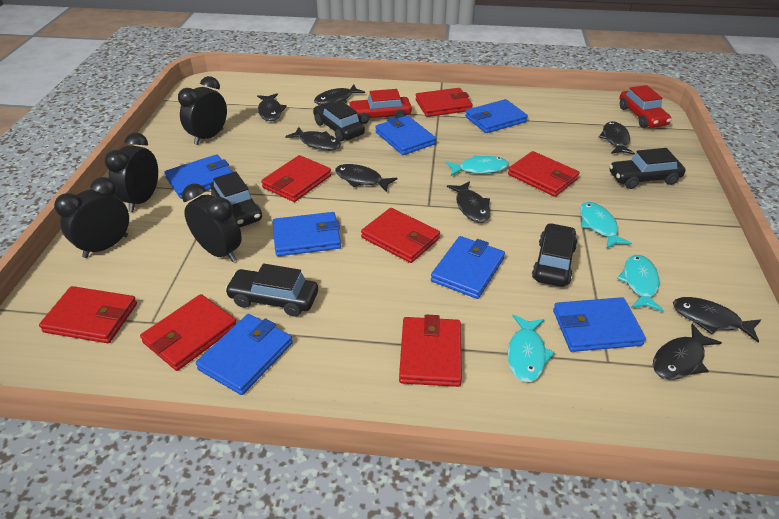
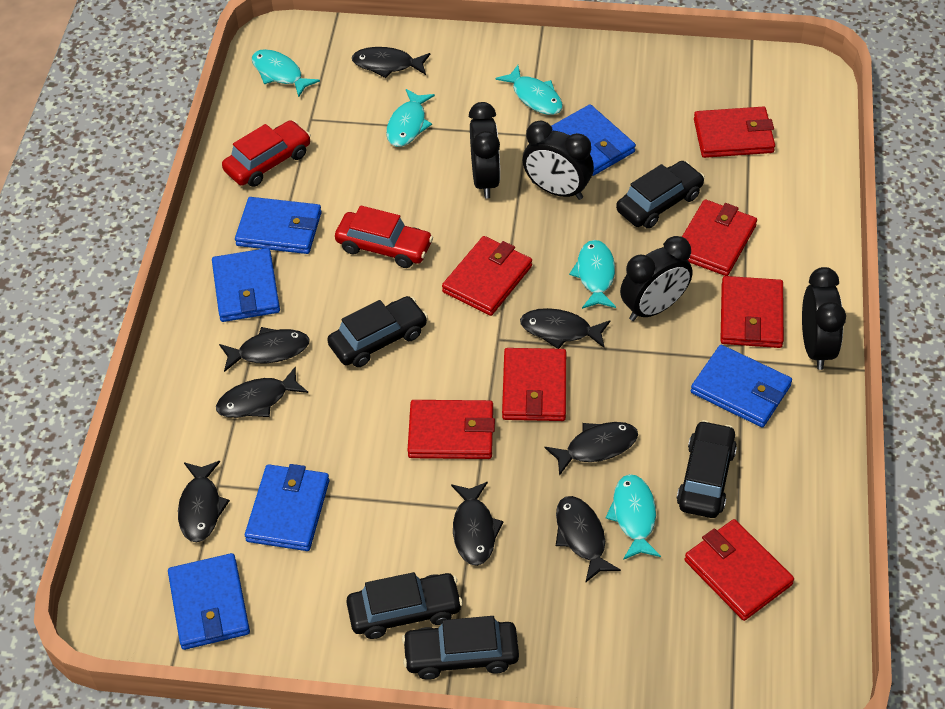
blue wallet: 7 -> 6
turquoise fish: 4 -> 5

